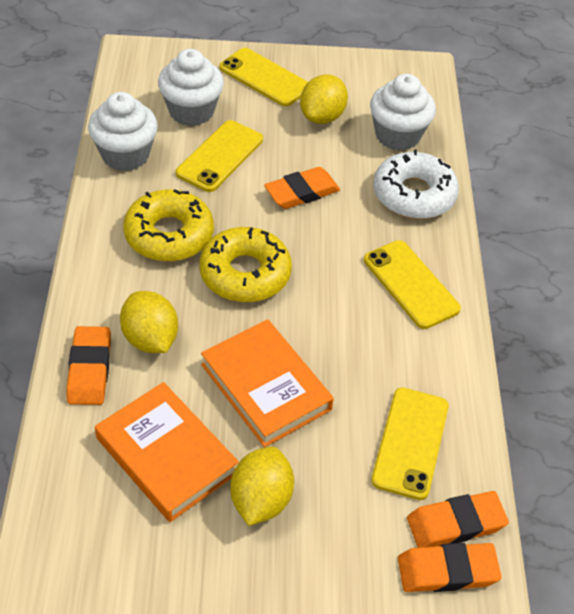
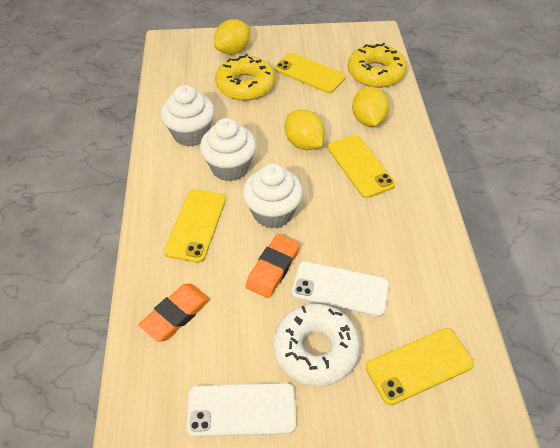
orange book: 2 -> 0
orange eraser: 4 -> 2
white phone: 0 -> 2

